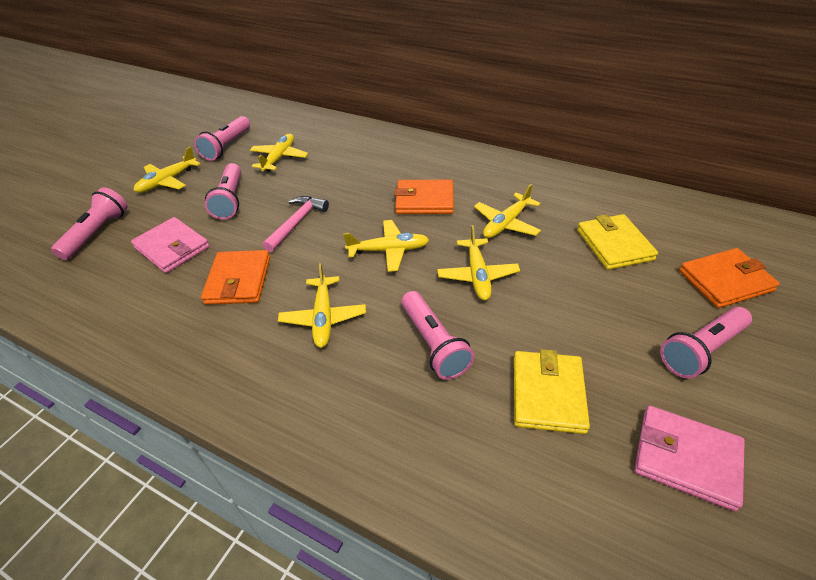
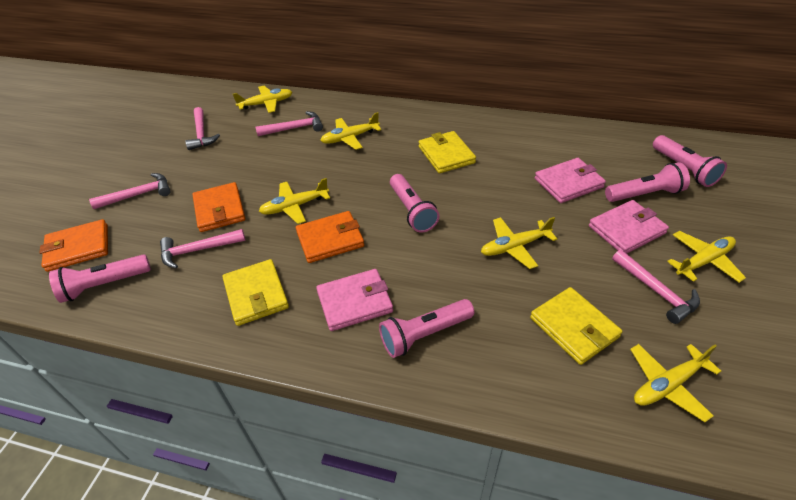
pink hammer: 1 -> 5
pink wallet: 2 -> 3
yellow wallet: 2 -> 3

